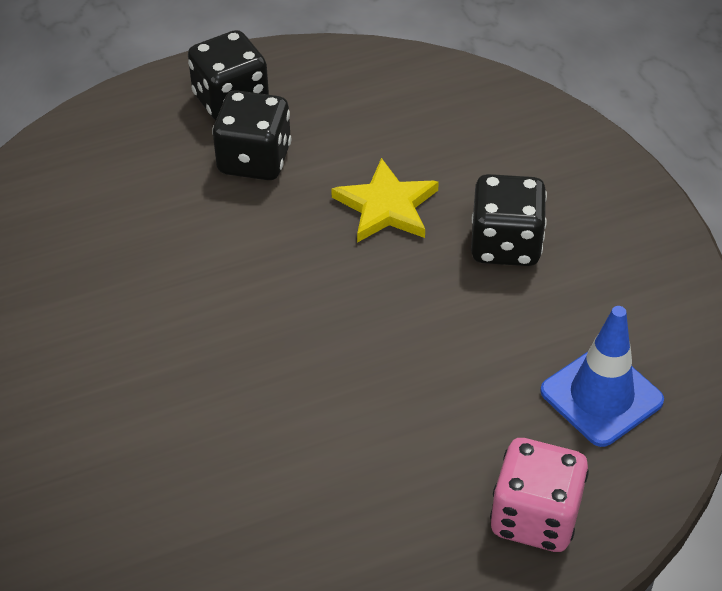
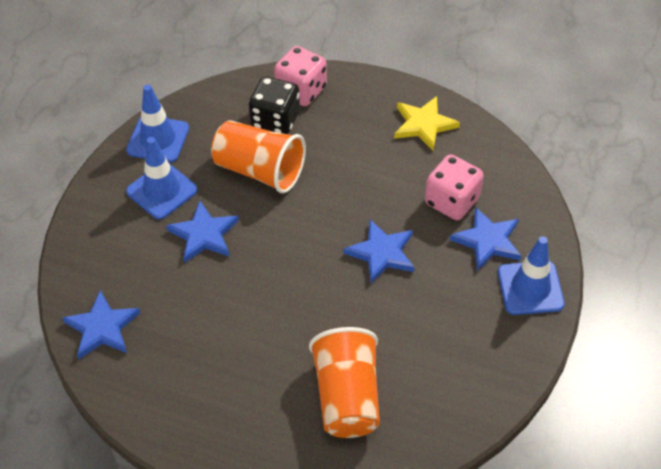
black dice: 3 -> 1
blue star: 0 -> 4
blue traffic cone: 1 -> 3
orange cup: 0 -> 2
pink dice: 1 -> 2

